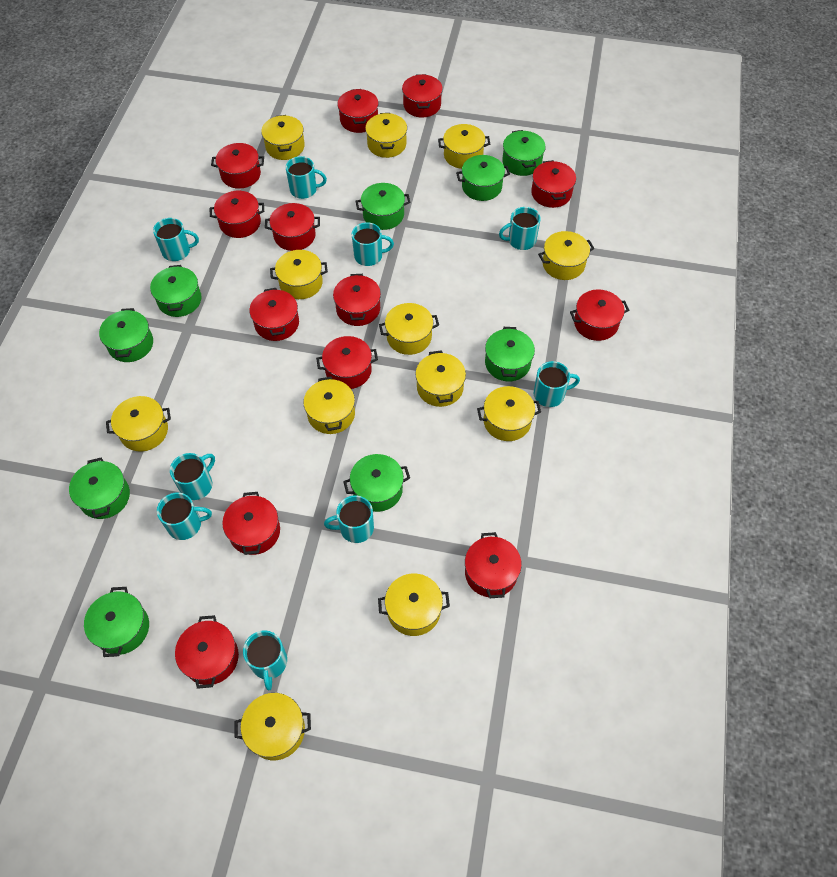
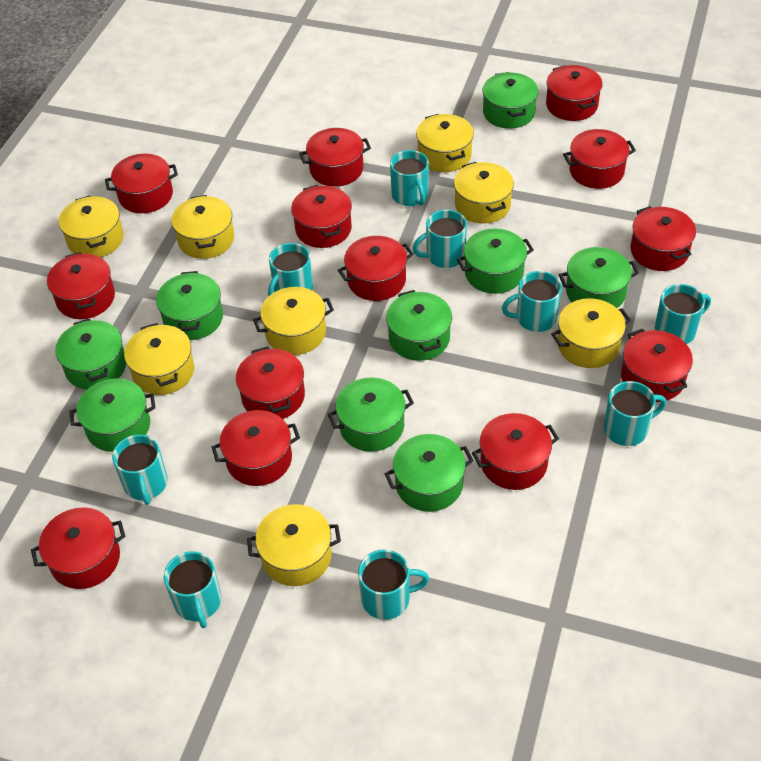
yellow pot: 12 -> 8

